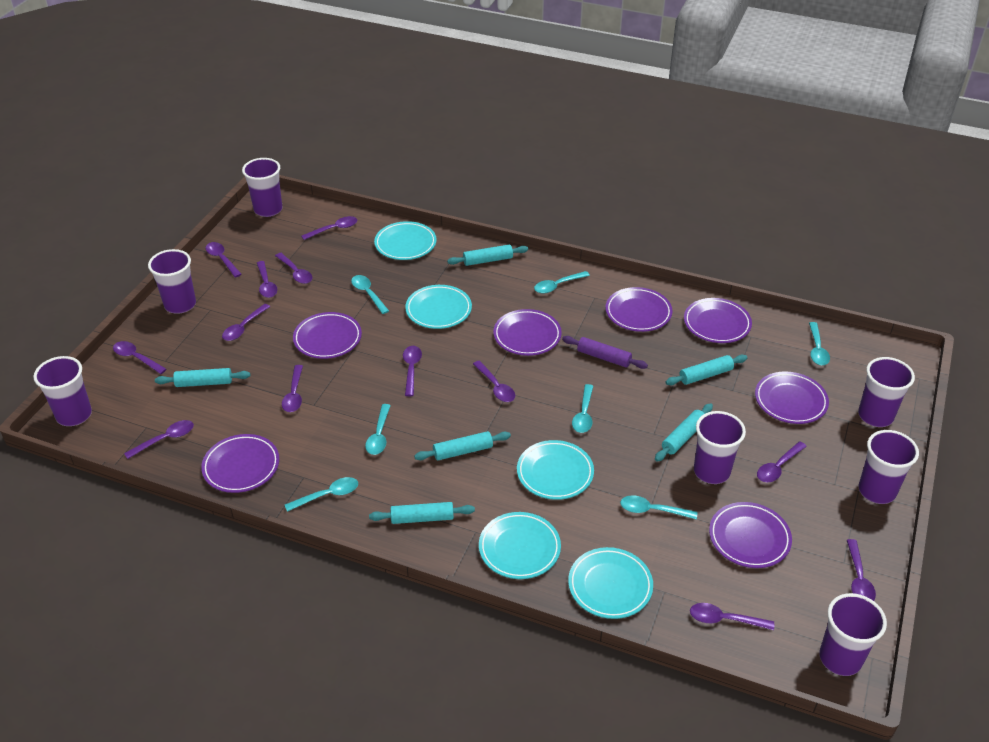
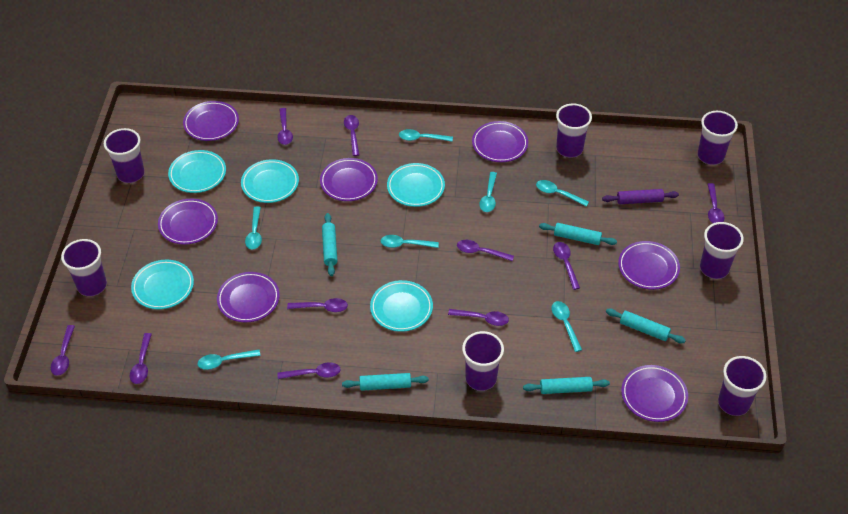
purple spoon: 13 -> 10
turquoise rolling pin: 6 -> 5

